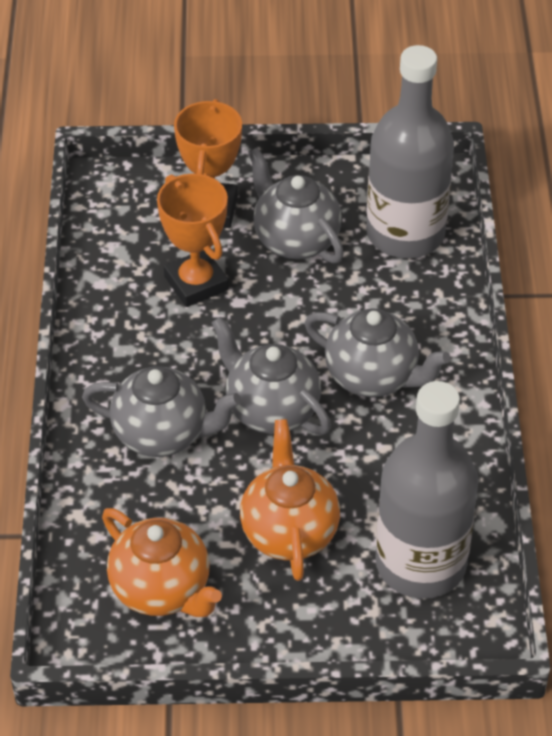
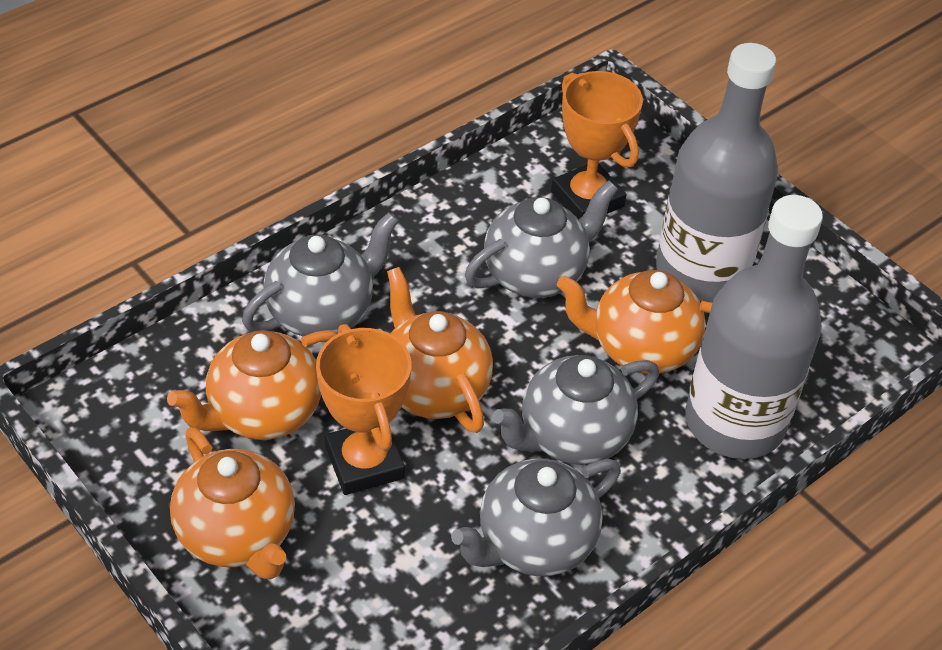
orange teapot: 2 -> 4

